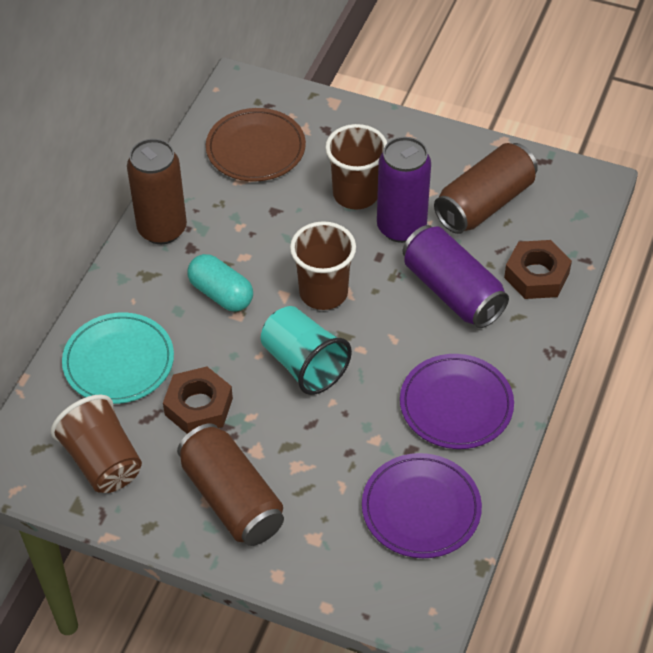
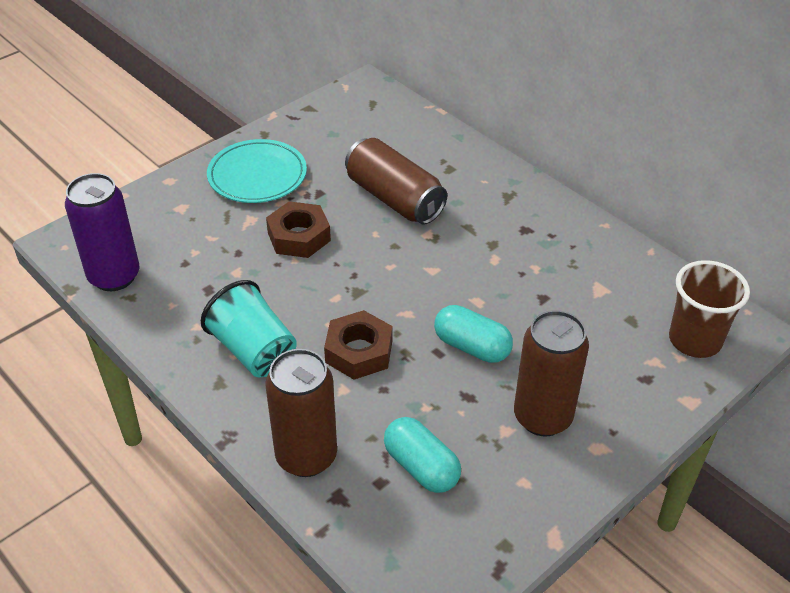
brown cup: 3 -> 1
brown plate: 1 -> 0
purple can: 2 -> 1
purple plate: 2 -> 0
turquoise capsule: 1 -> 2

